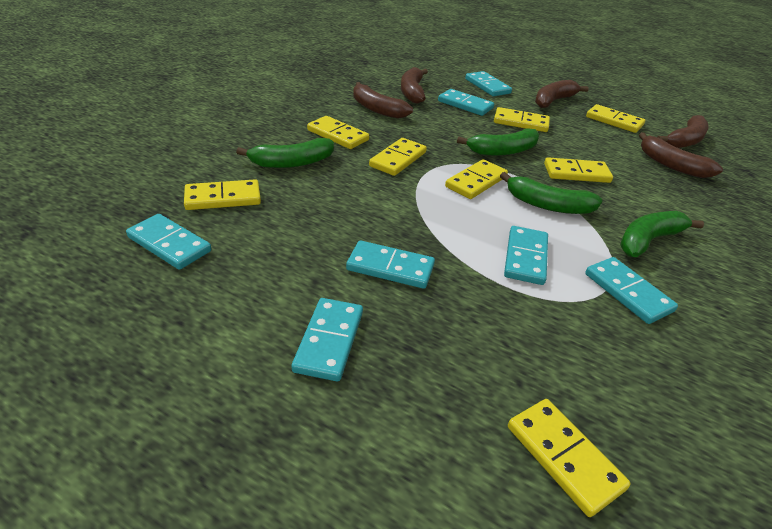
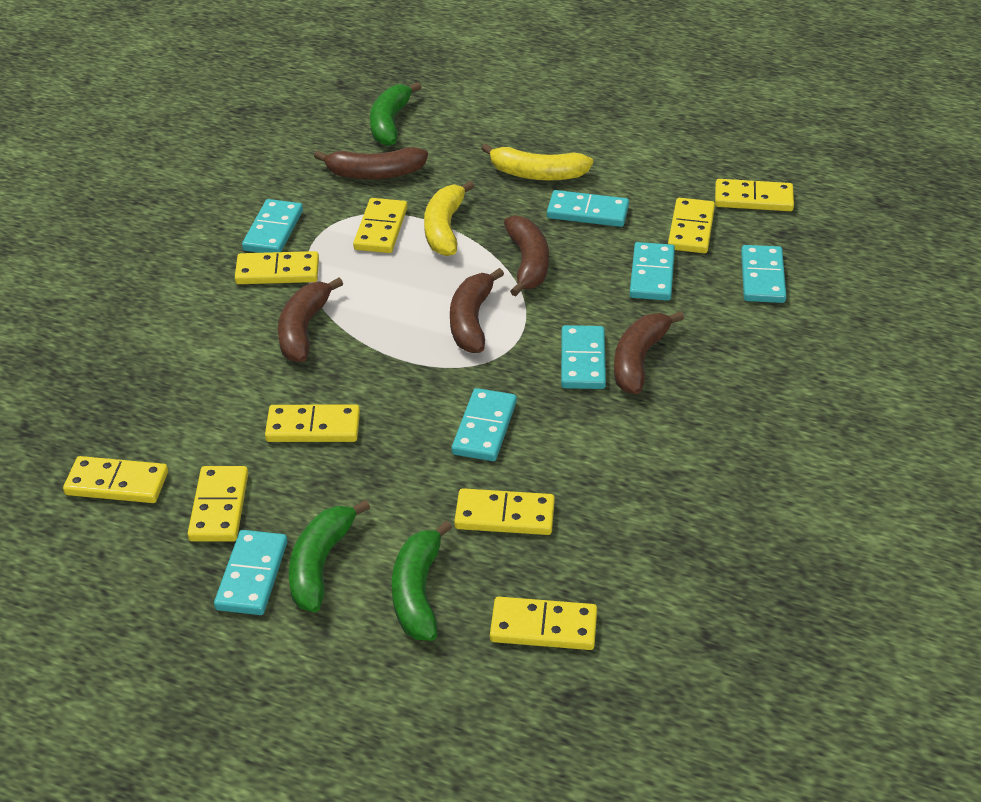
green banana: 4 -> 3
yellow banana: 0 -> 2
yellow domino: 8 -> 9

